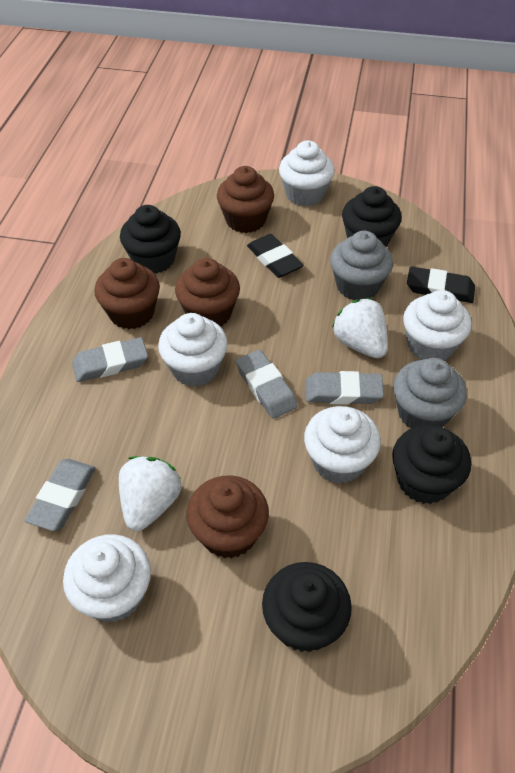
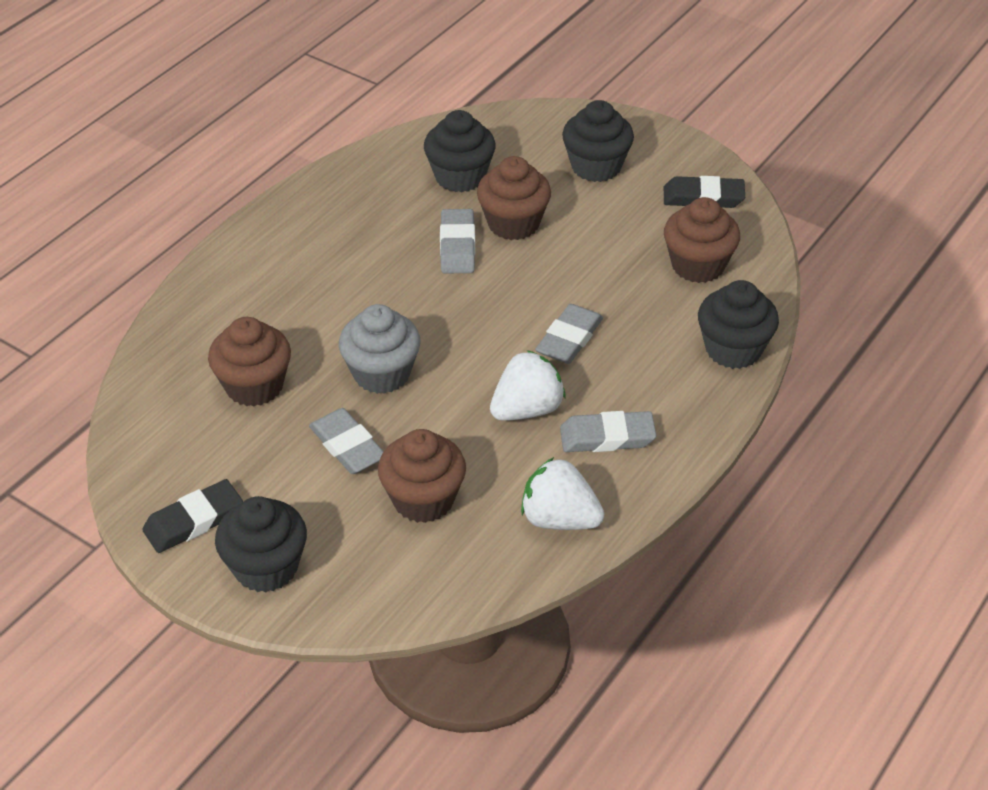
grey cupcake: 2 -> 1
white cupcake: 5 -> 0

